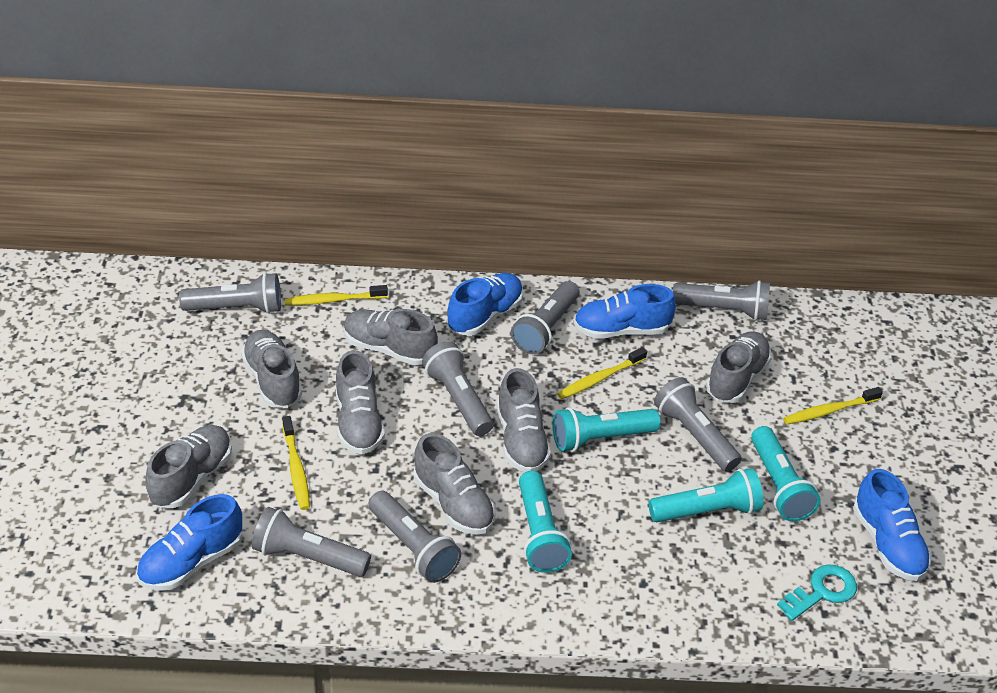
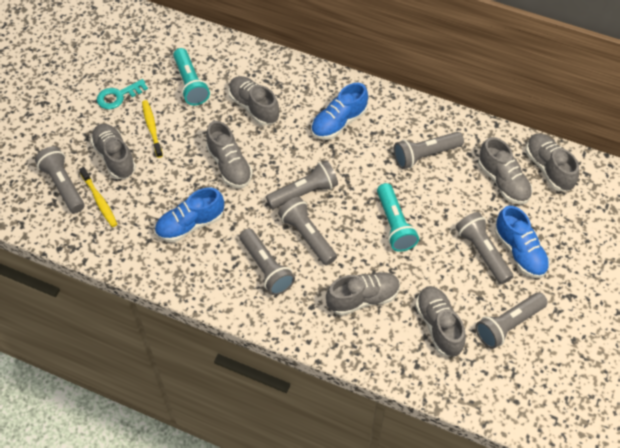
blue shoe: 4 -> 3
turquoise flashlight: 4 -> 2
yellow toothbrush: 4 -> 2

